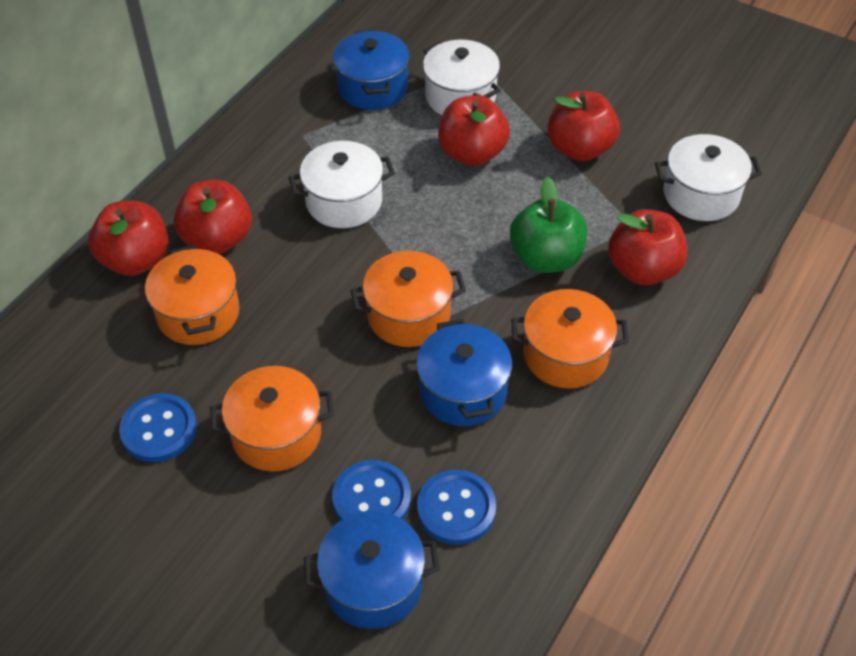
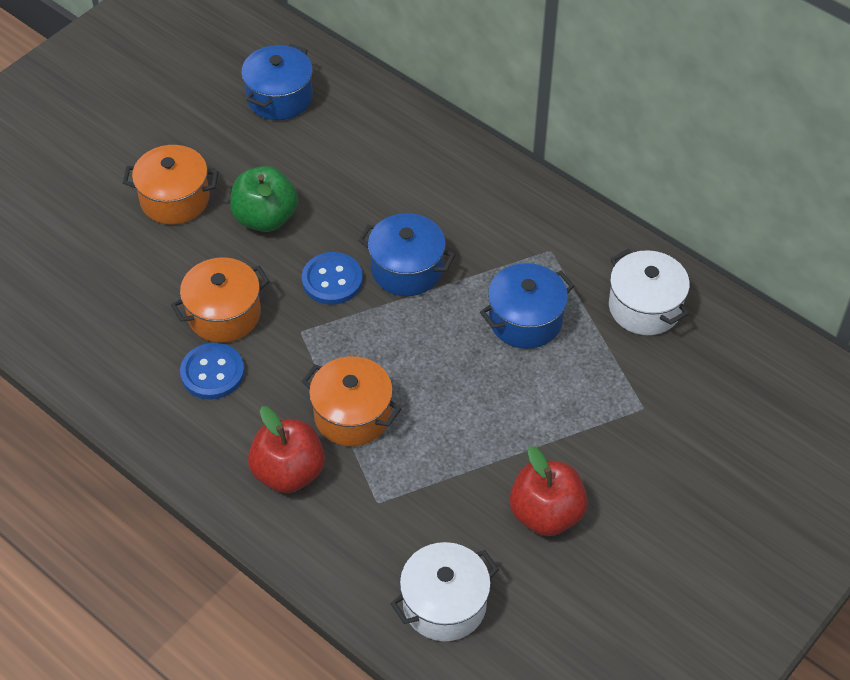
blue button: 3 -> 2
orange pot: 4 -> 3
red apple: 5 -> 2
white pot: 3 -> 2

